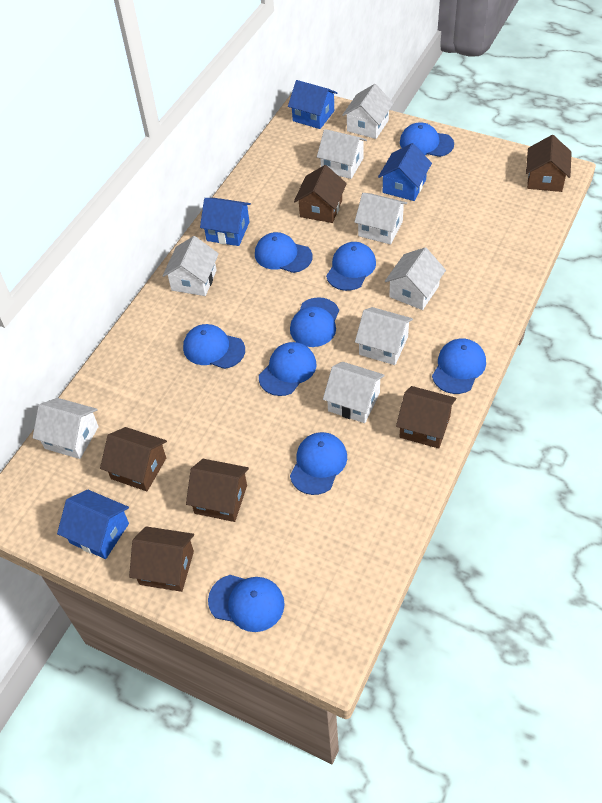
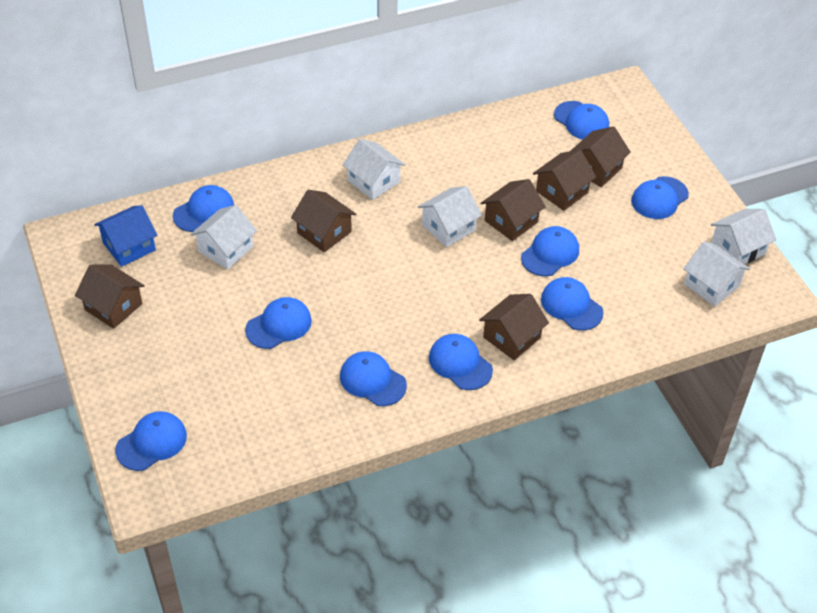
blue house: 4 -> 1
white house: 8 -> 5

